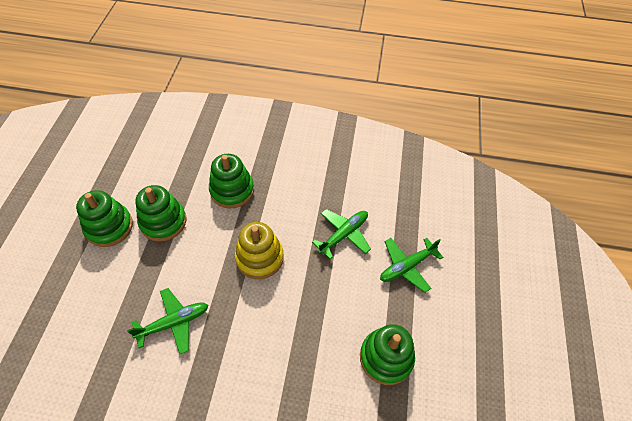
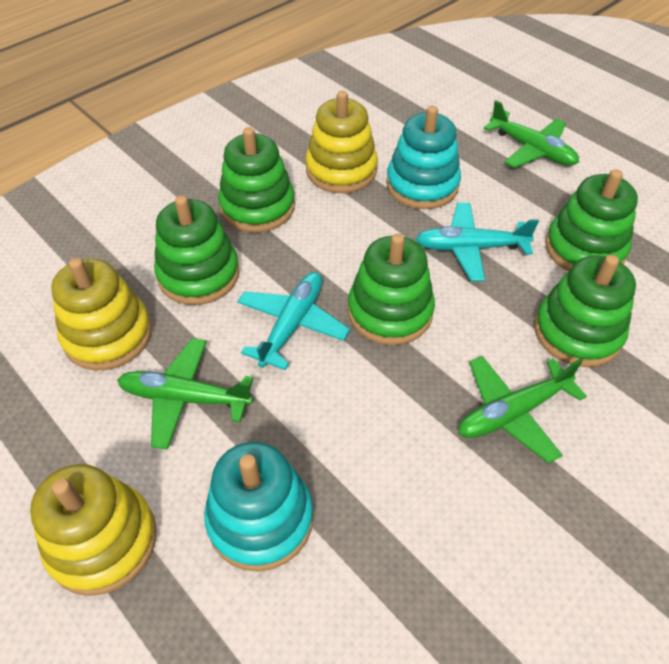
green stacking toy: 4 -> 5
turquoise plane: 0 -> 2
turquoise stacking toy: 0 -> 2
yellow stacking toy: 1 -> 3

